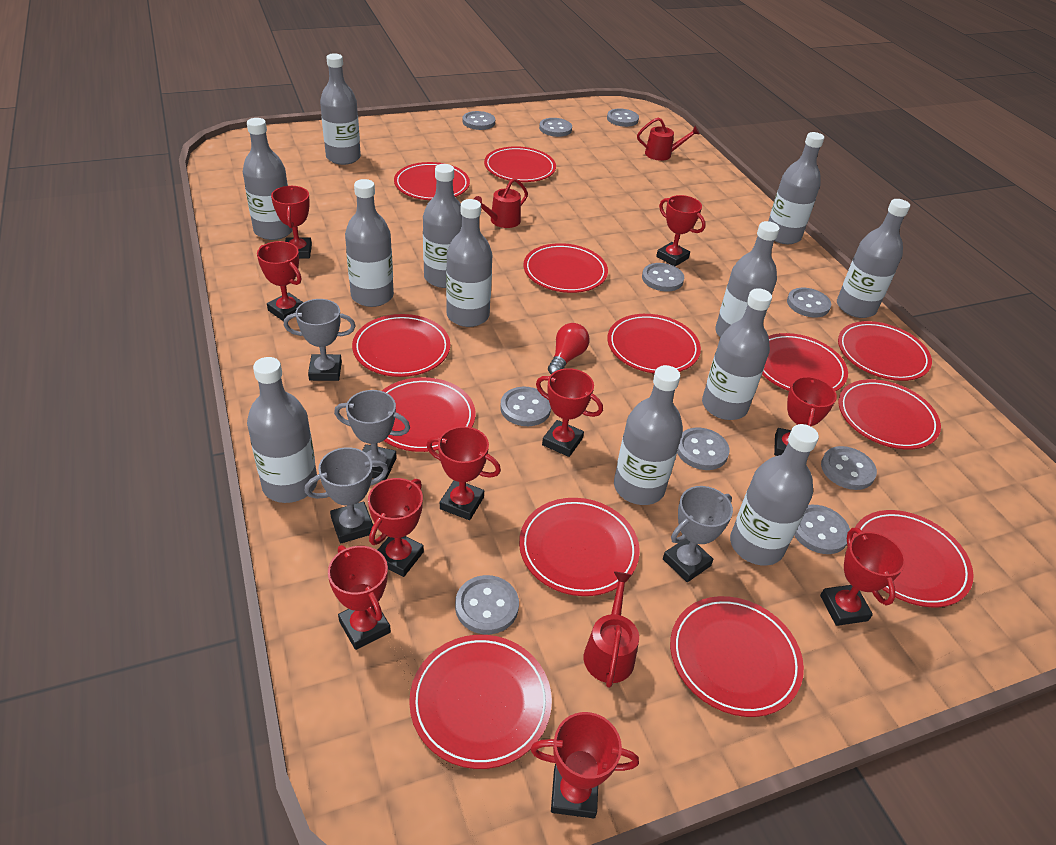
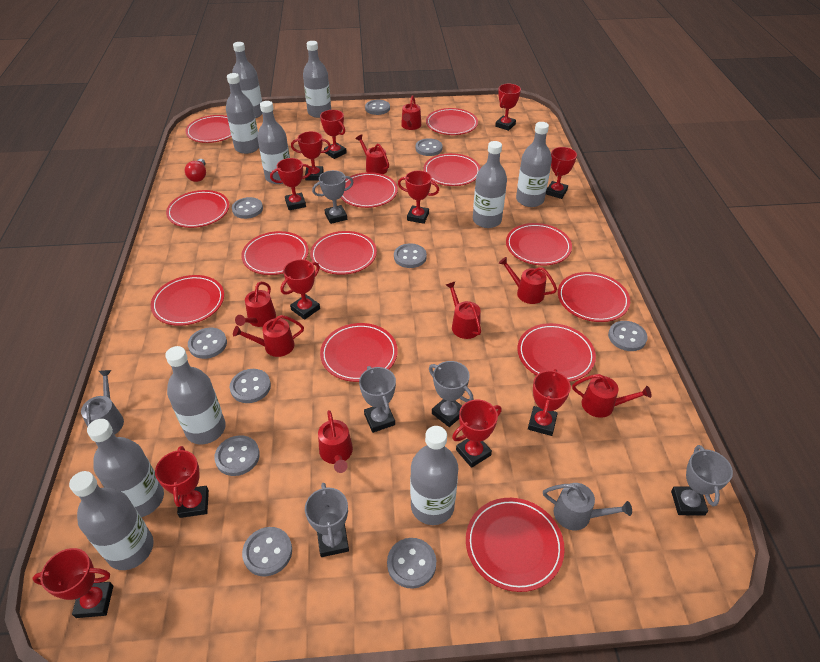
grey bottle: 12 -> 10
grey trophy: 4 -> 5
grey watering can: 0 -> 2
red trophy: 10 -> 11
red watering can: 3 -> 8

